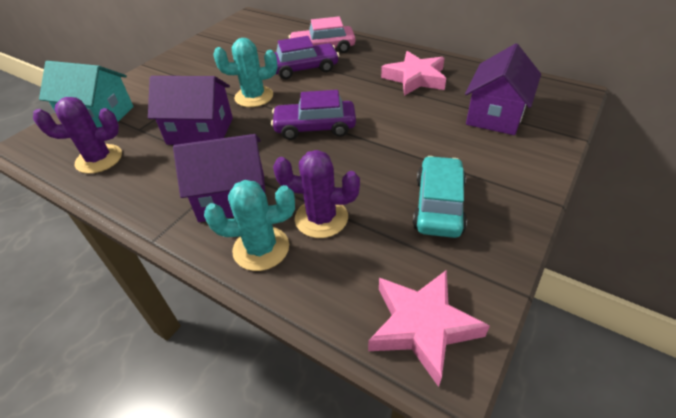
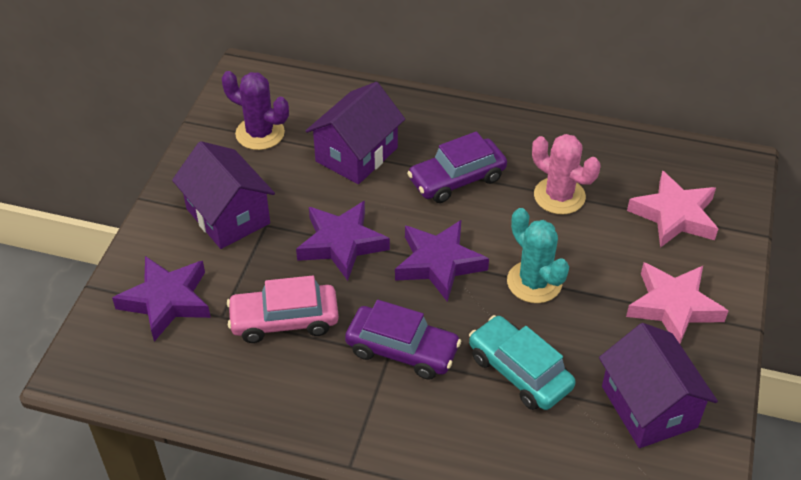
pink cactus: 0 -> 1
purple cactus: 2 -> 1
purple star: 0 -> 3
turquoise cactus: 2 -> 1
turquoise house: 1 -> 0

